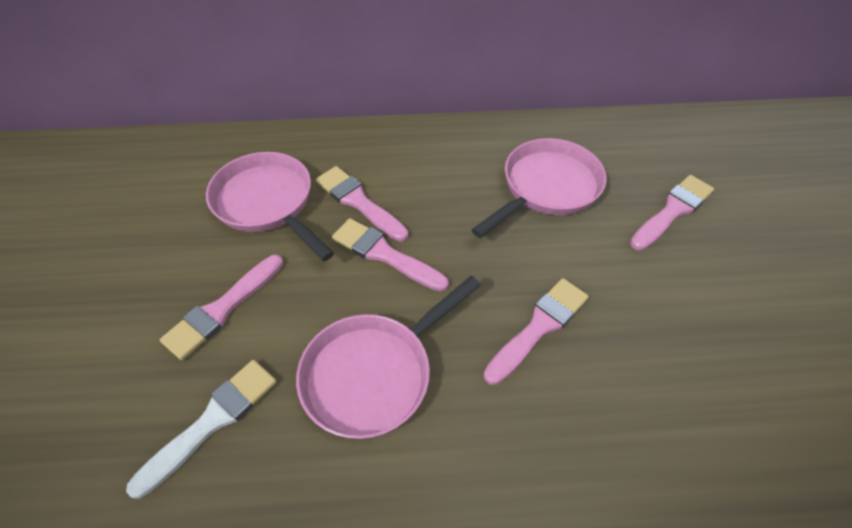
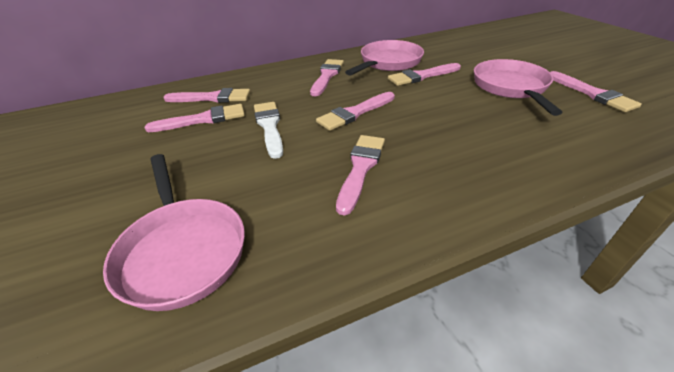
pink brush: 5 -> 7

